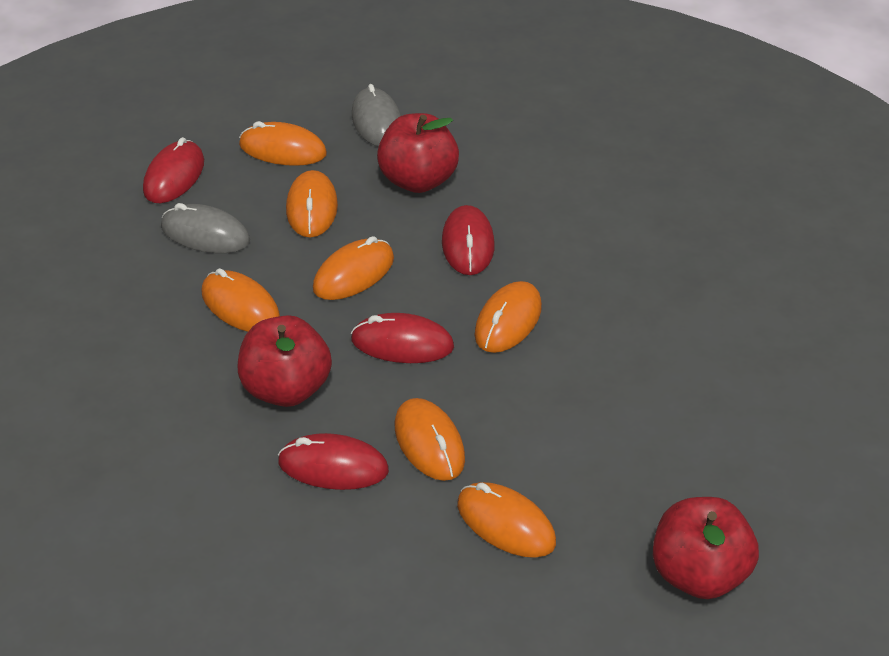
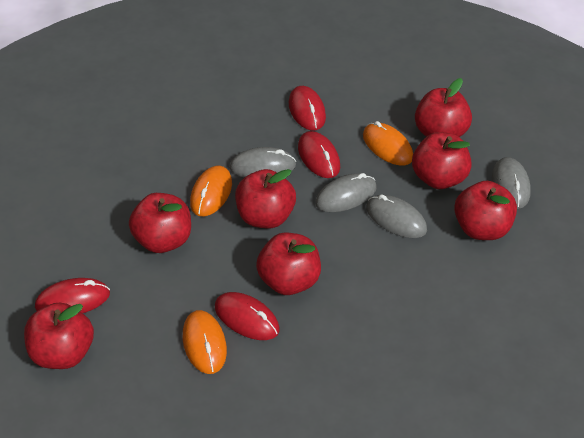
grey mouse: 2 -> 4
orange mouse: 7 -> 3
red apple: 3 -> 7

